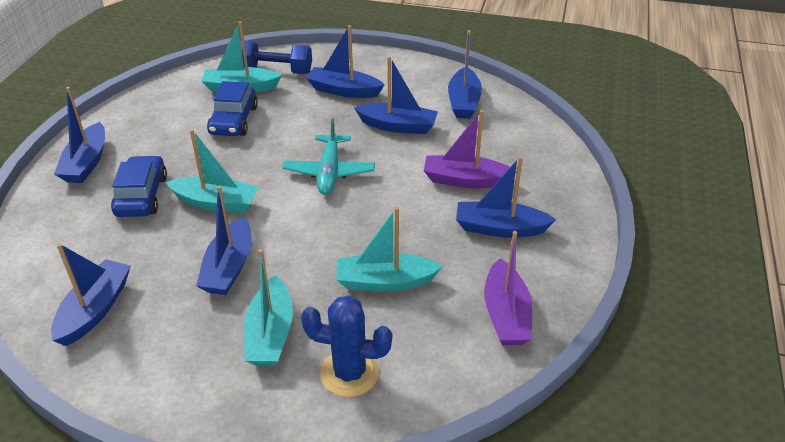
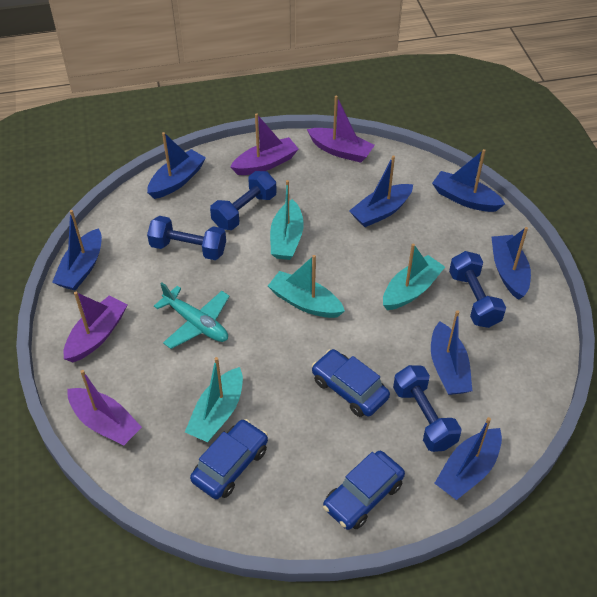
blue cactus: 1 -> 0
blue car: 2 -> 3
blue dumbbell: 1 -> 4
purple boat: 2 -> 4

